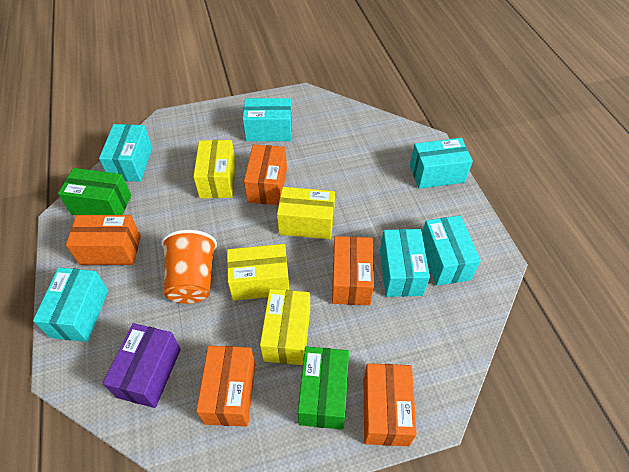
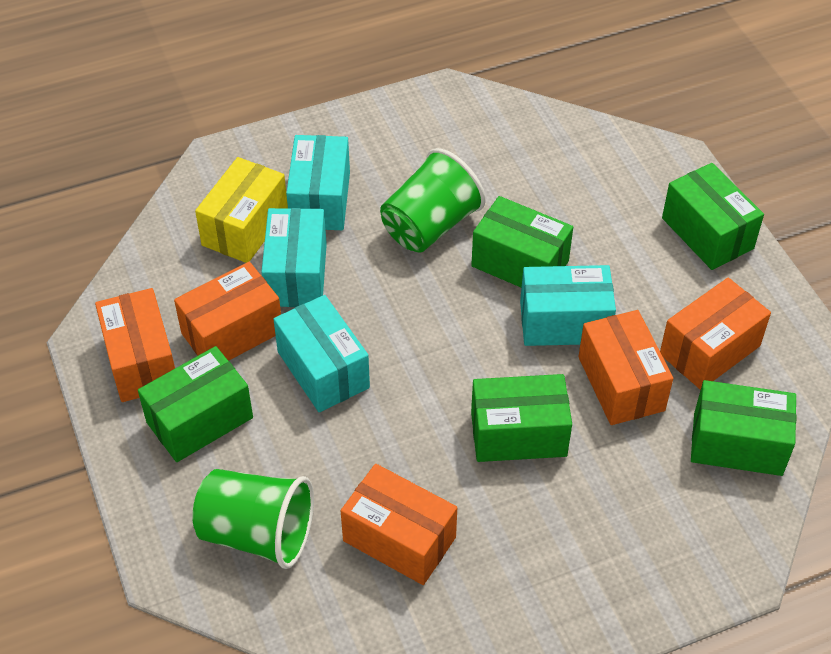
green box: 2 -> 5
green cup: 0 -> 2
orange cup: 1 -> 0
purple box: 1 -> 0
turquoise box: 6 -> 4
yellow box: 4 -> 1

